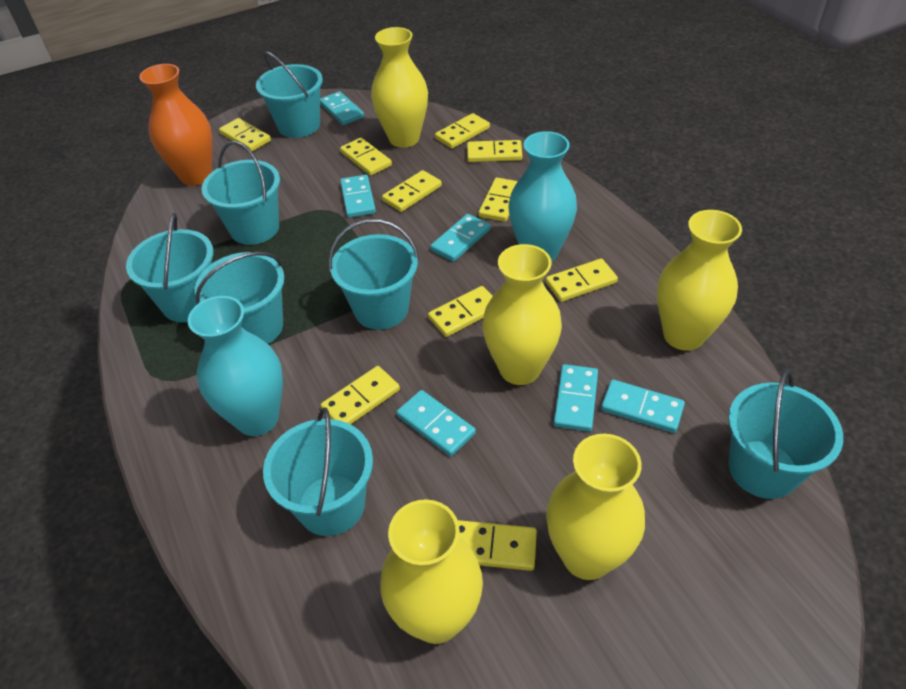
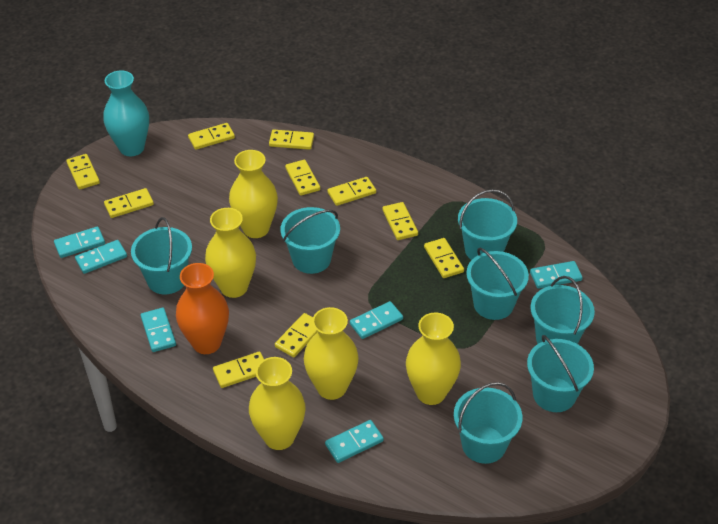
turquoise vase: 2 -> 1

